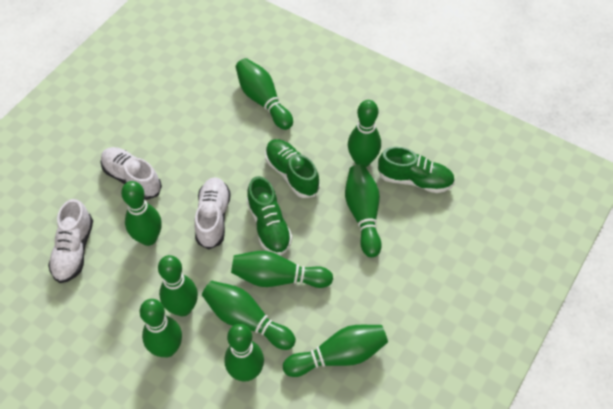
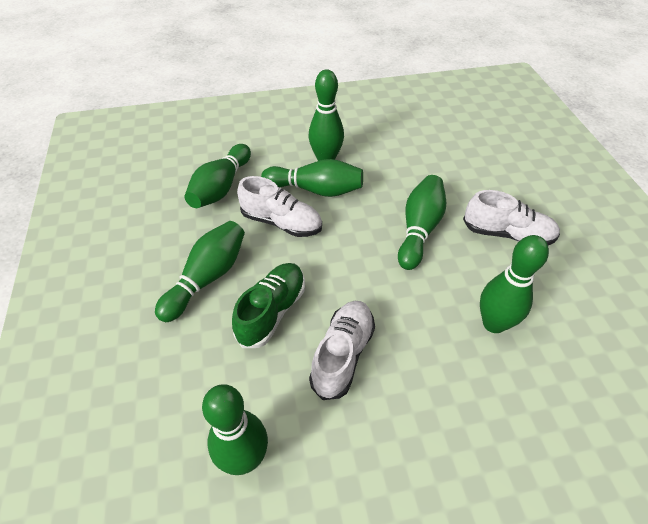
green bowling pin: 10 -> 7
green shoe: 3 -> 1

